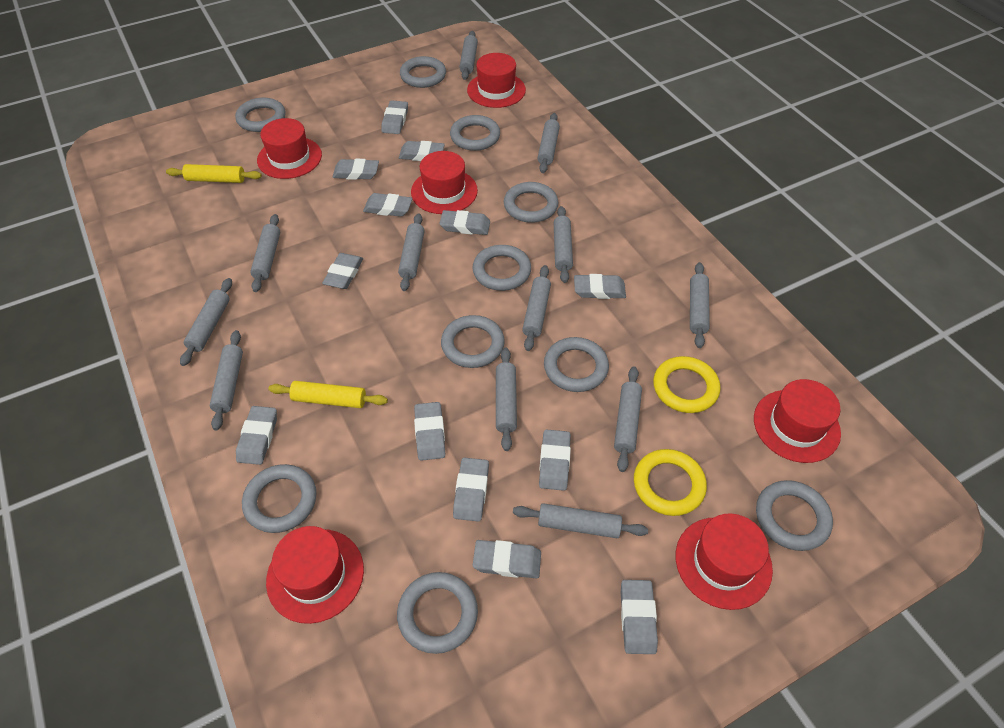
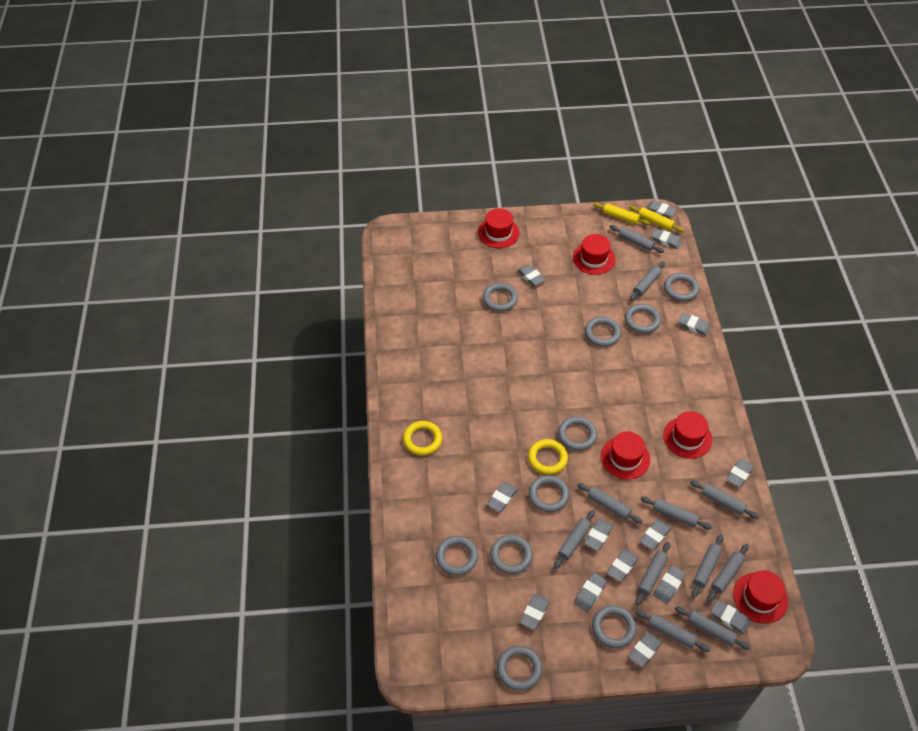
grey eraser: 13 -> 14
grey rolling pin: 12 -> 11
red hat: 6 -> 5

